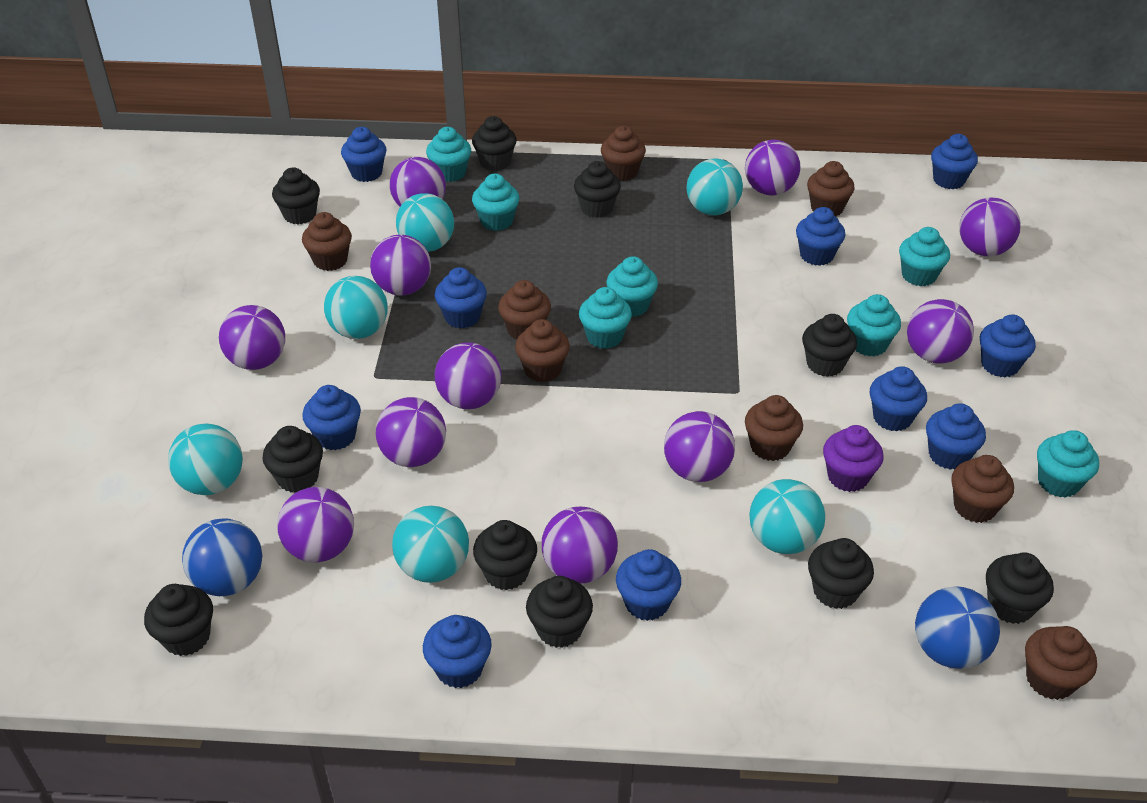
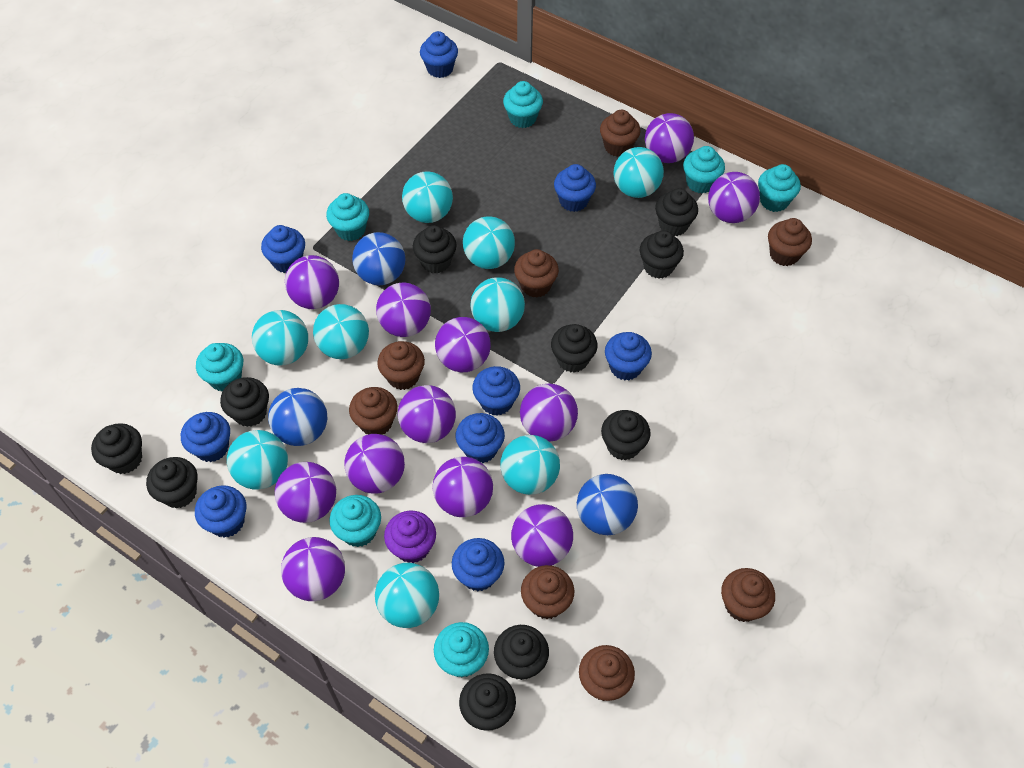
blue ball: 2 -> 3
blue cupcake: 10 -> 9
purple ball: 11 -> 12
turquoise ball: 6 -> 9

